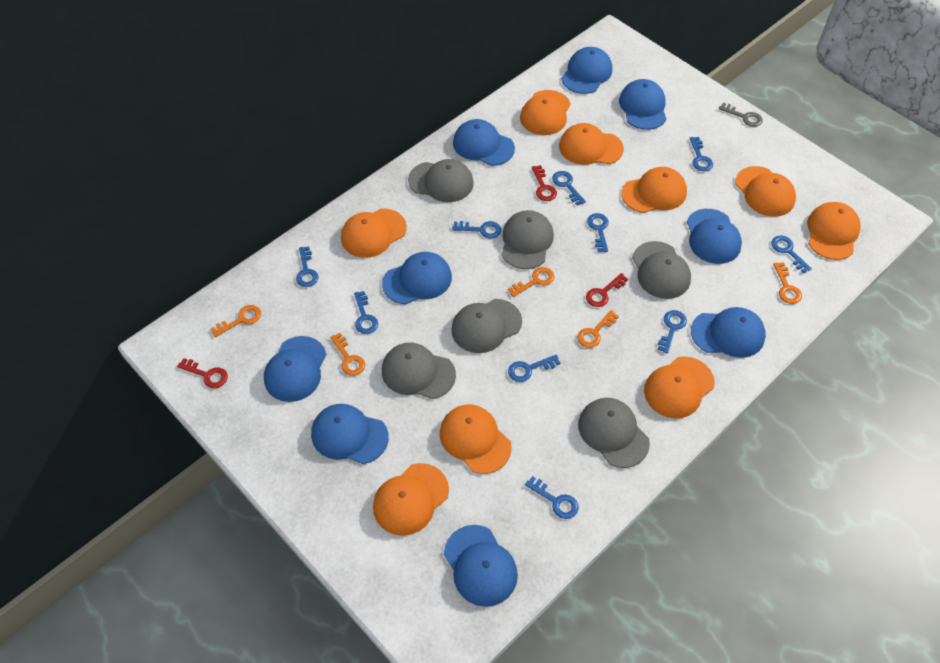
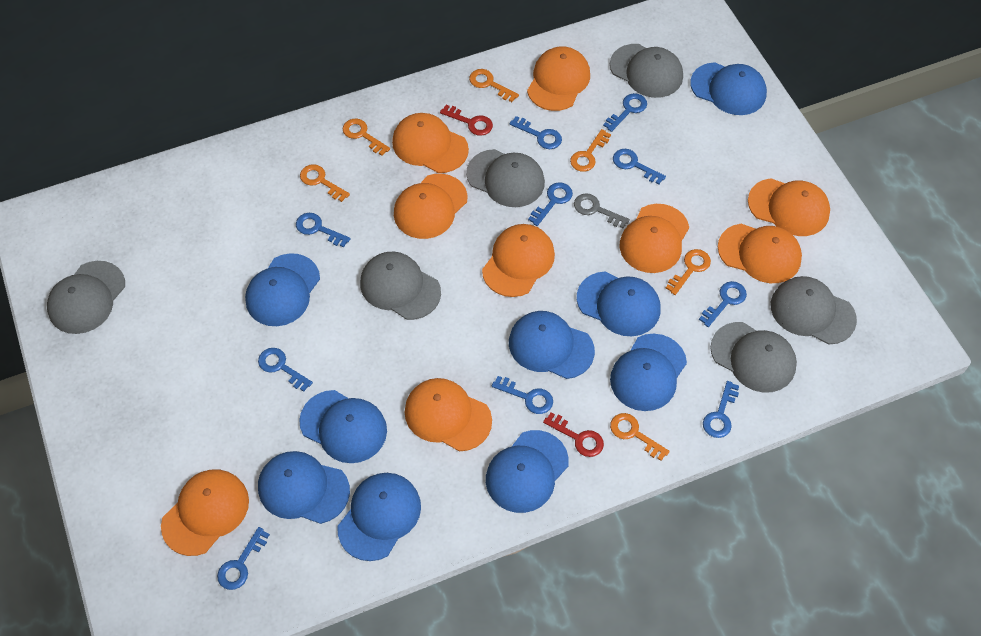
orange key: 5 -> 6
red key: 3 -> 2

